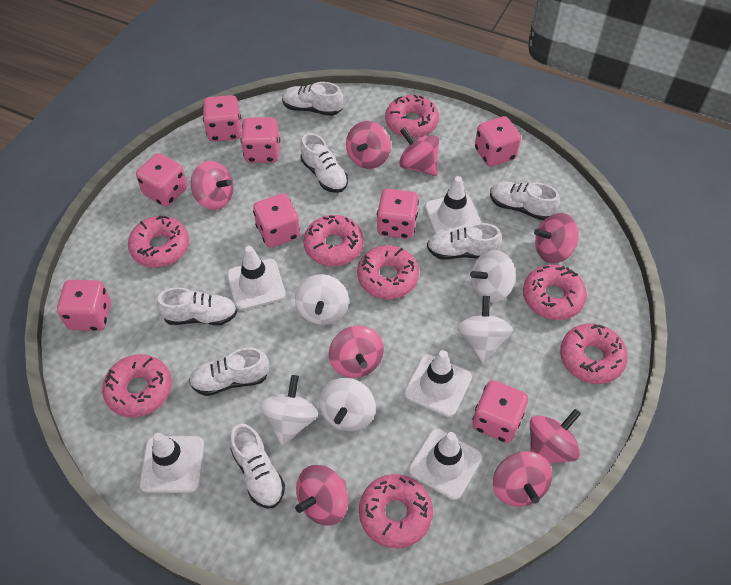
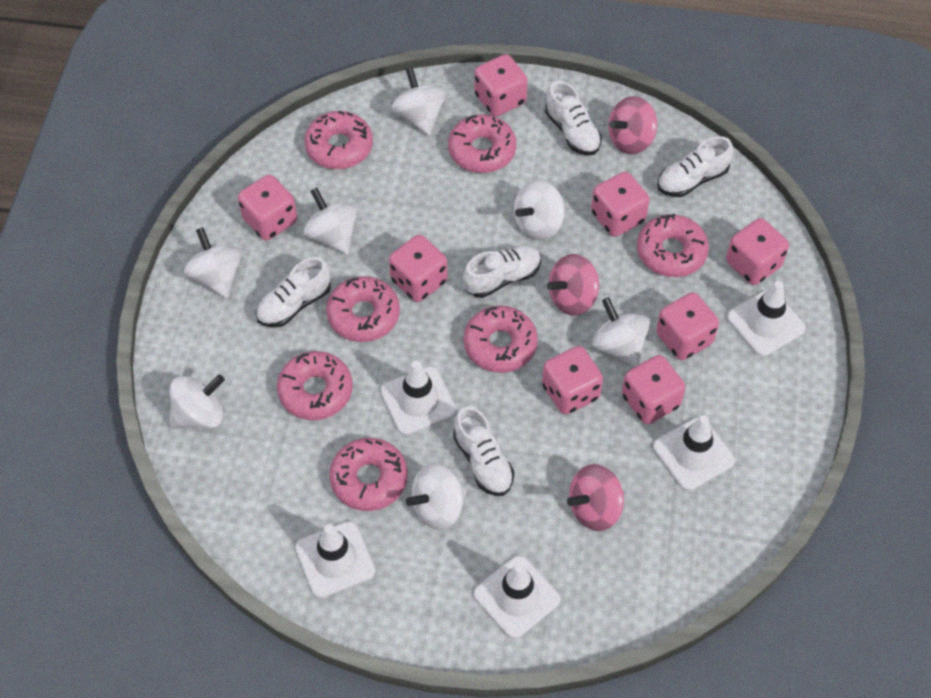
pink donut: 8 -> 7
pink spinning top: 8 -> 3
white shoe: 7 -> 5
white spinning top: 5 -> 7

